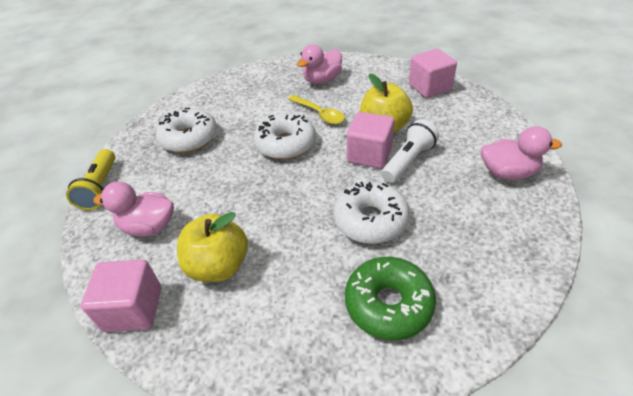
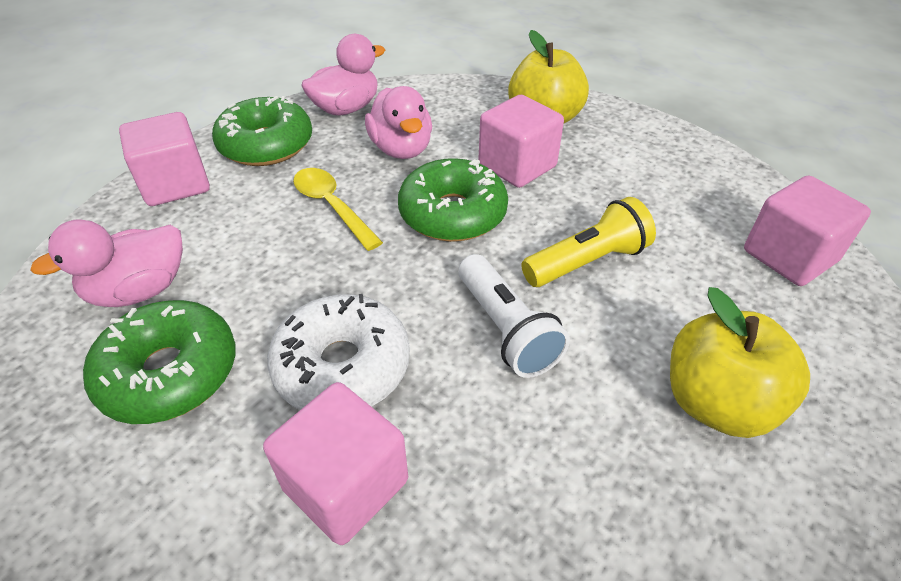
green donut: 1 -> 3
pink cube: 3 -> 4
white donut: 3 -> 1

